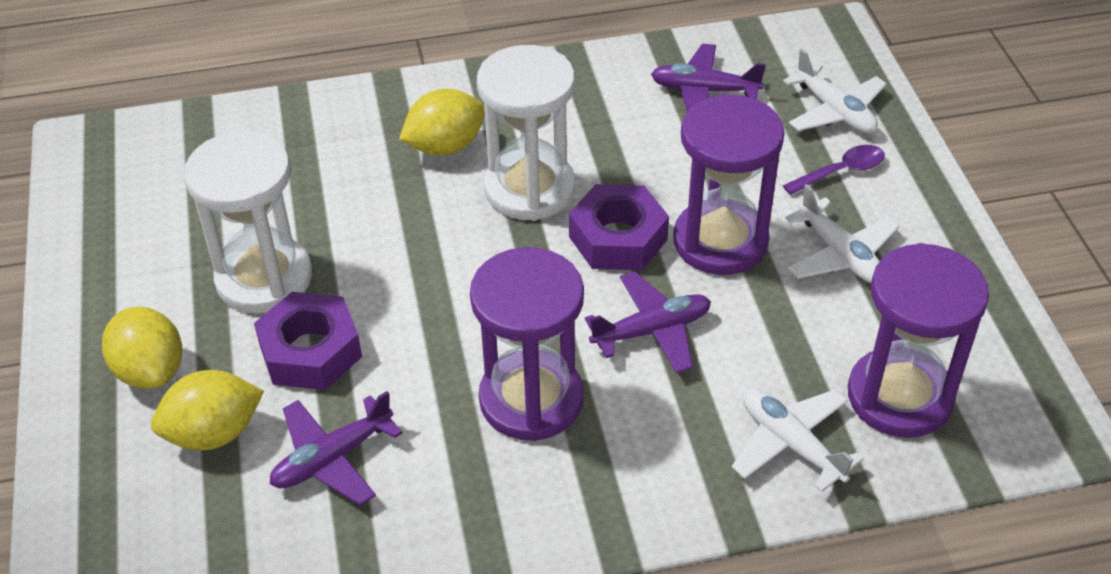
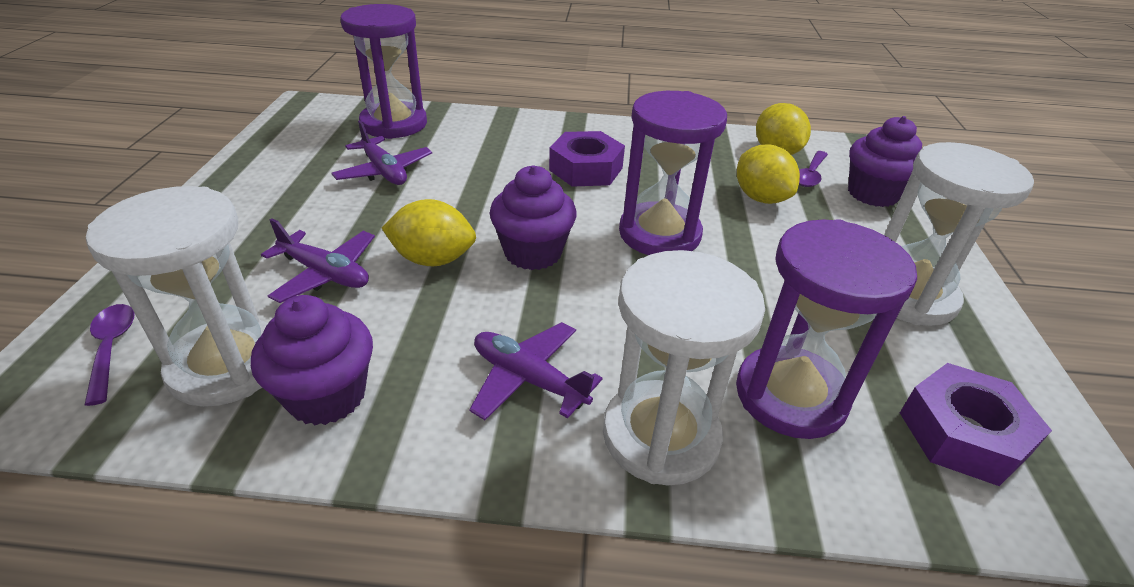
purple cupcake: 0 -> 3
purple spoon: 1 -> 2
white hourglass: 2 -> 3
white plane: 3 -> 0

